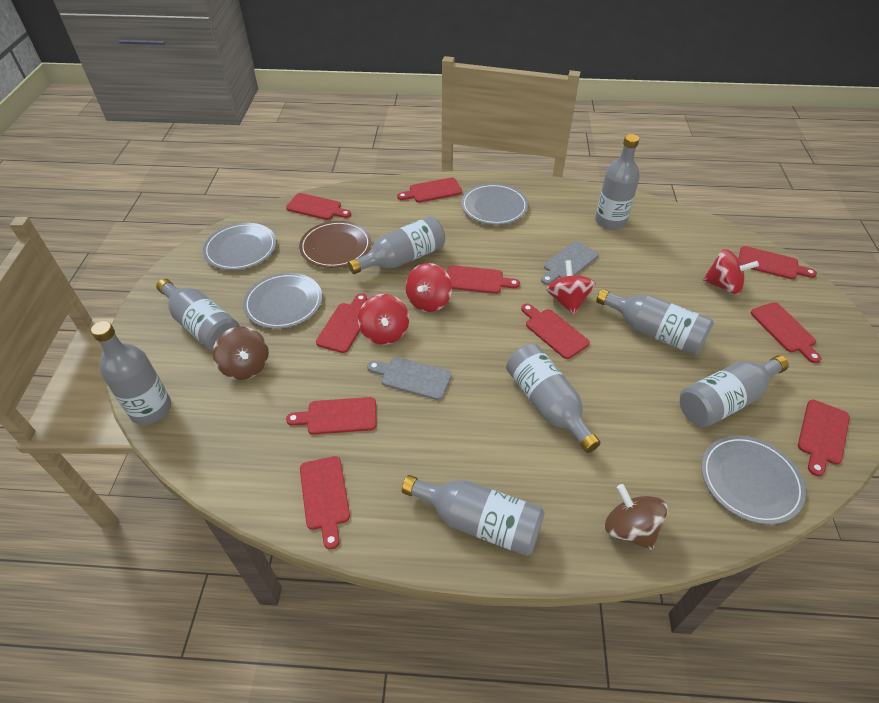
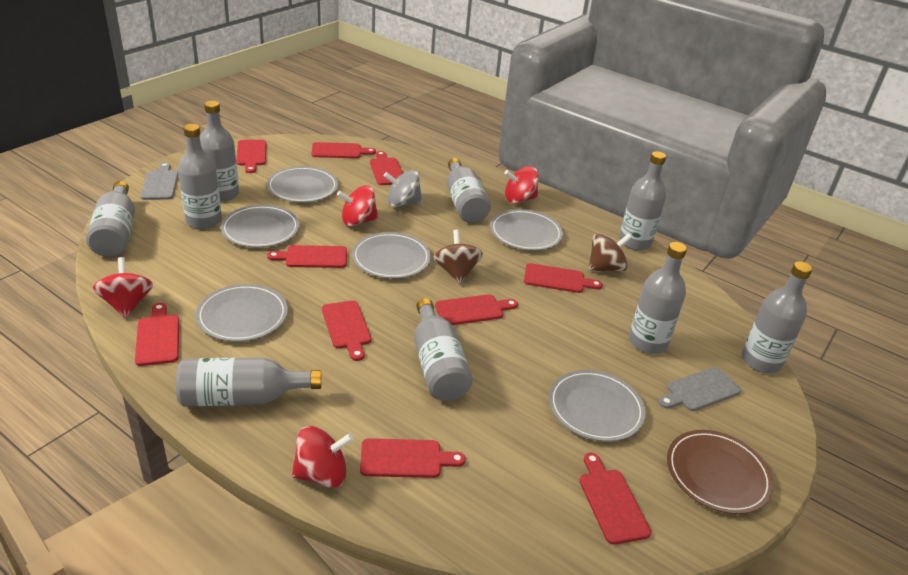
grey bottle: 8 -> 9
grey plate: 4 -> 6
grey spinning top: 0 -> 1

